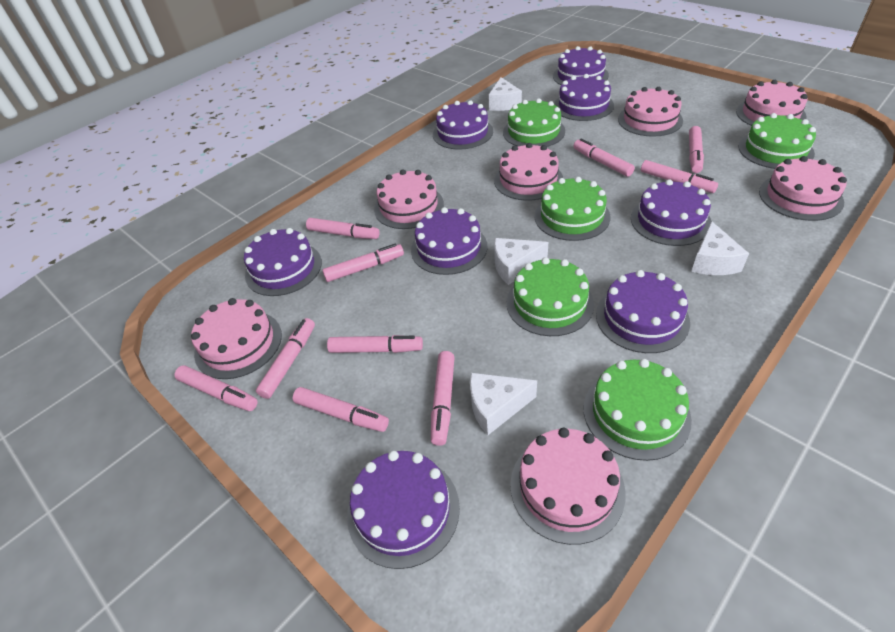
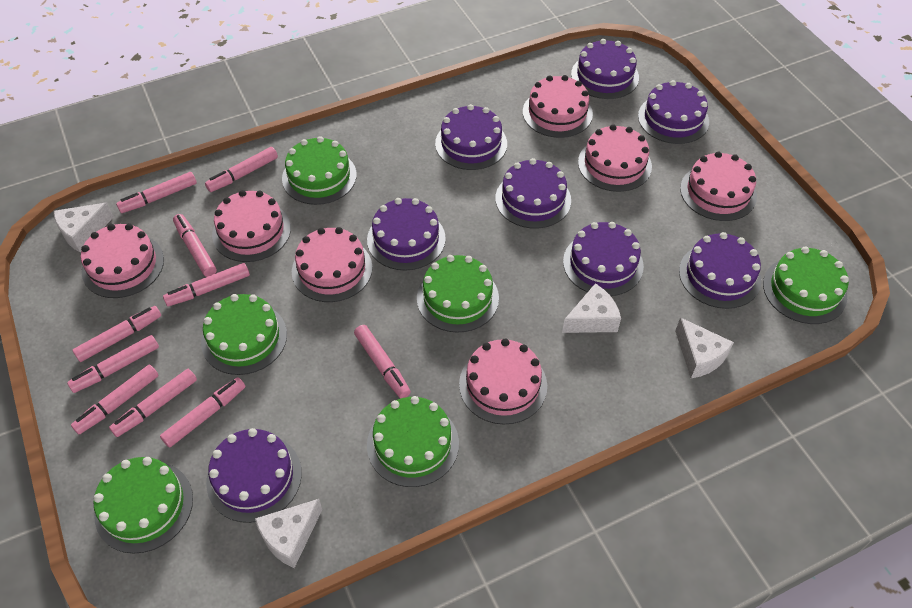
green cake: 5 -> 6

